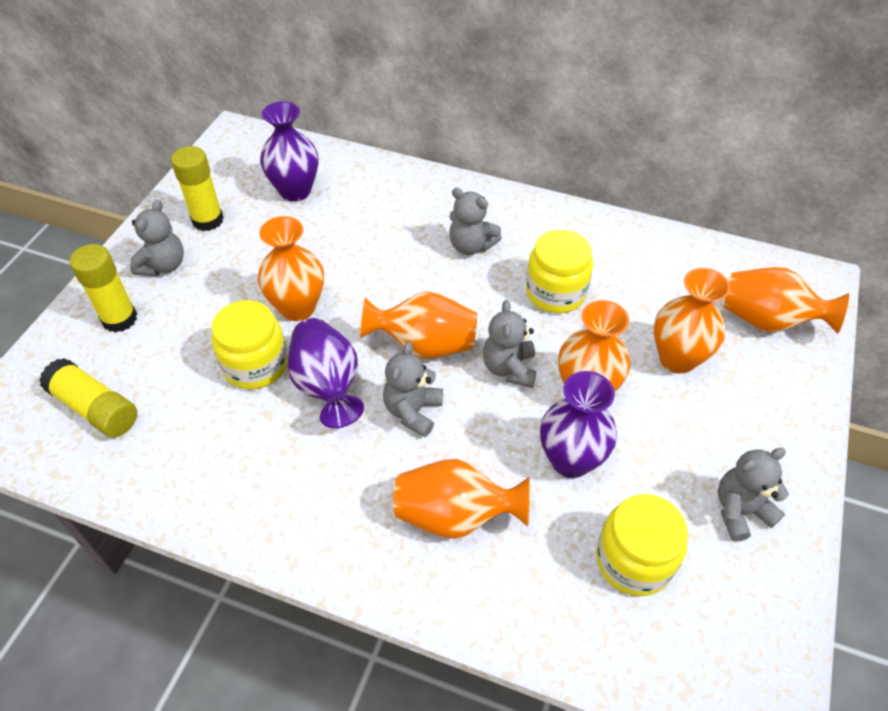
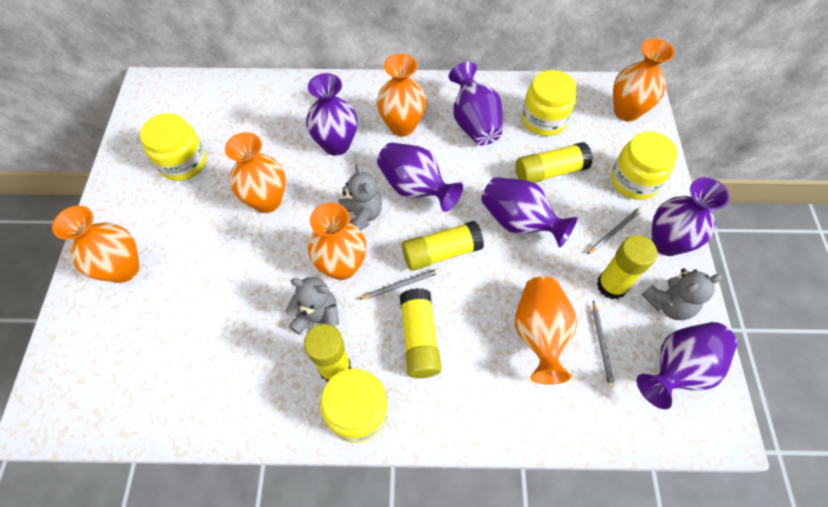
grey pencil: 0 -> 3
grey teddy bear: 5 -> 3
purple vase: 3 -> 6
yellow glue stick: 3 -> 5
yellow jar: 3 -> 4

